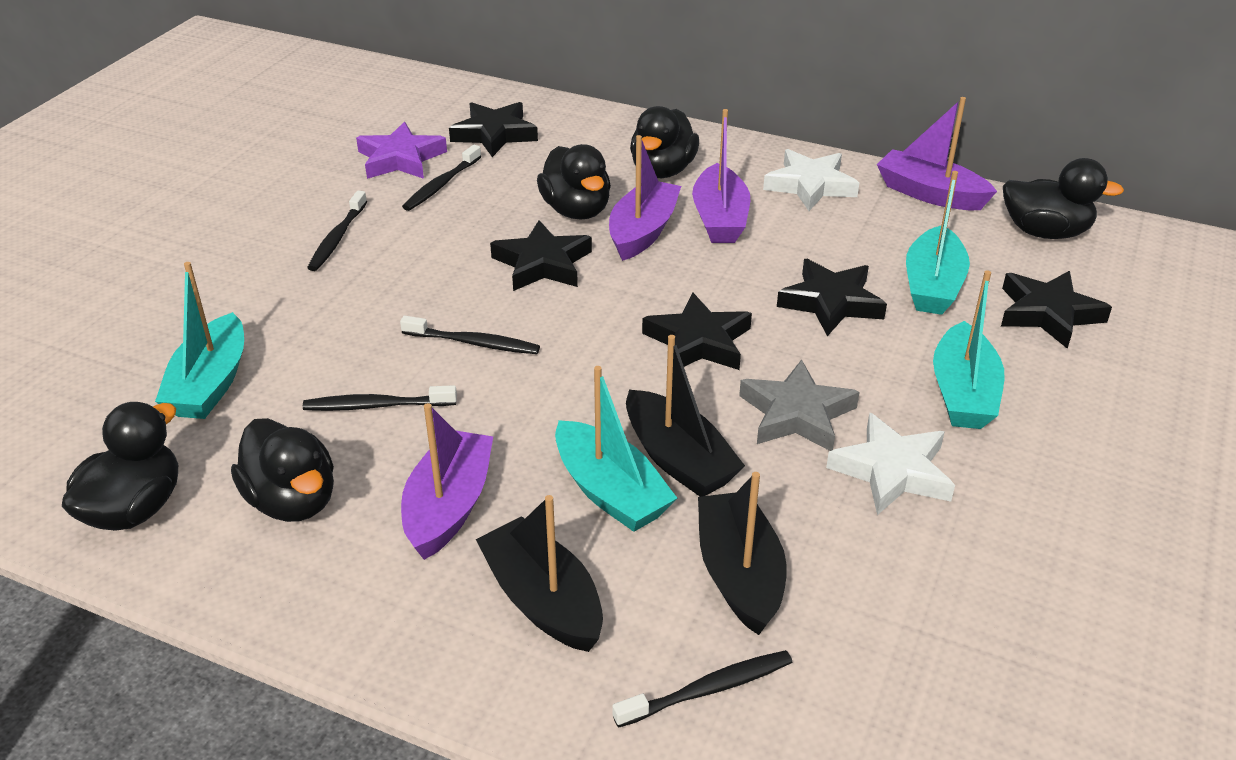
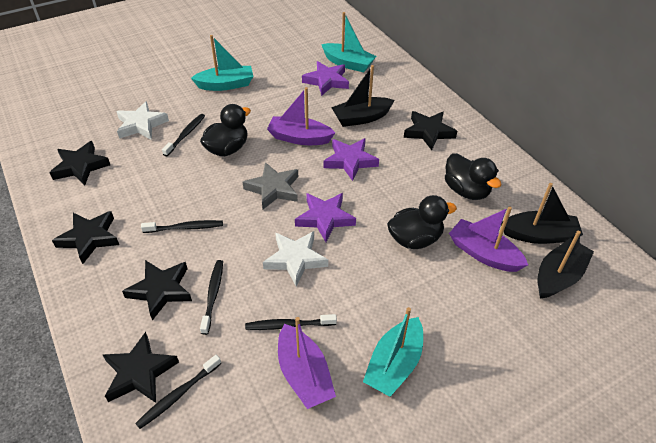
black duck: 5 -> 3
purple boat: 4 -> 3
purple star: 1 -> 3
turquoise boat: 4 -> 3

